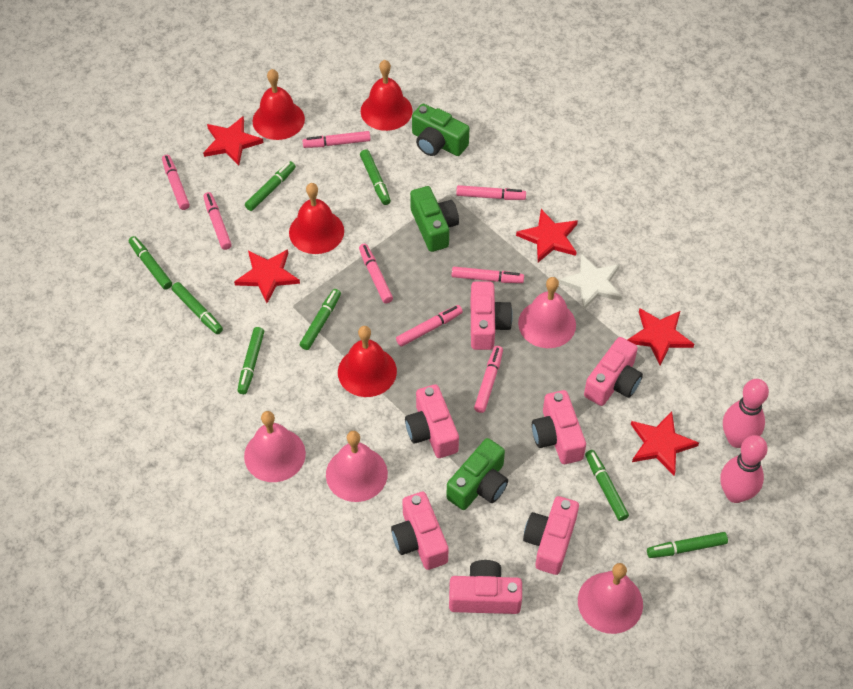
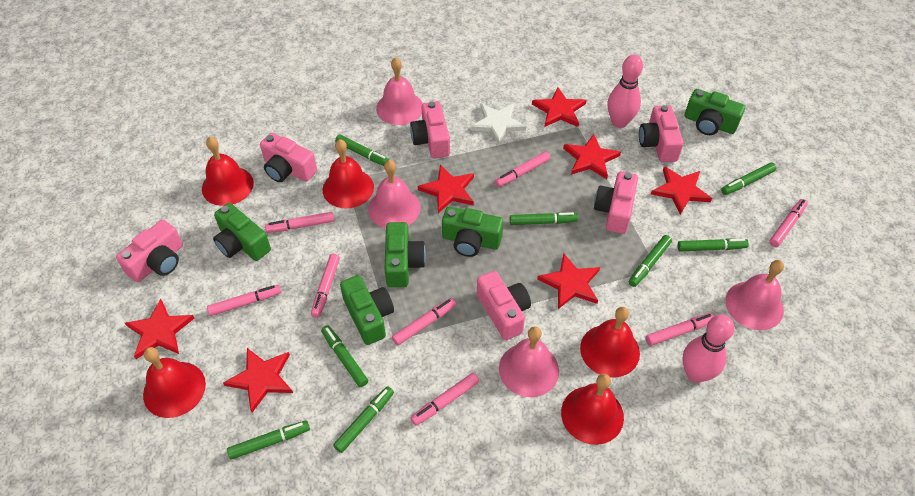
green camera: 3 -> 5
pink camera: 7 -> 6
red bell: 4 -> 5
red star: 5 -> 7

